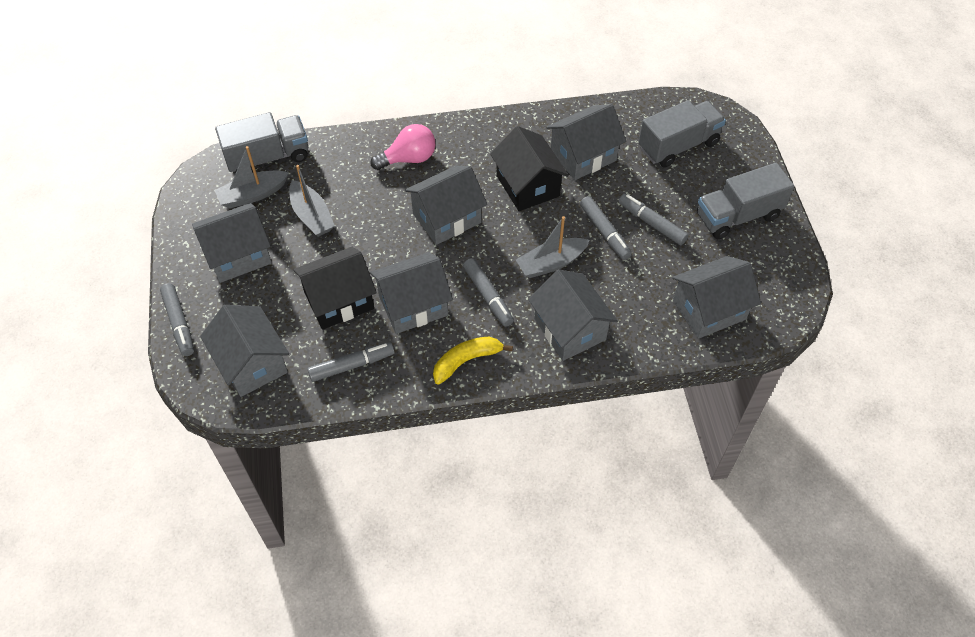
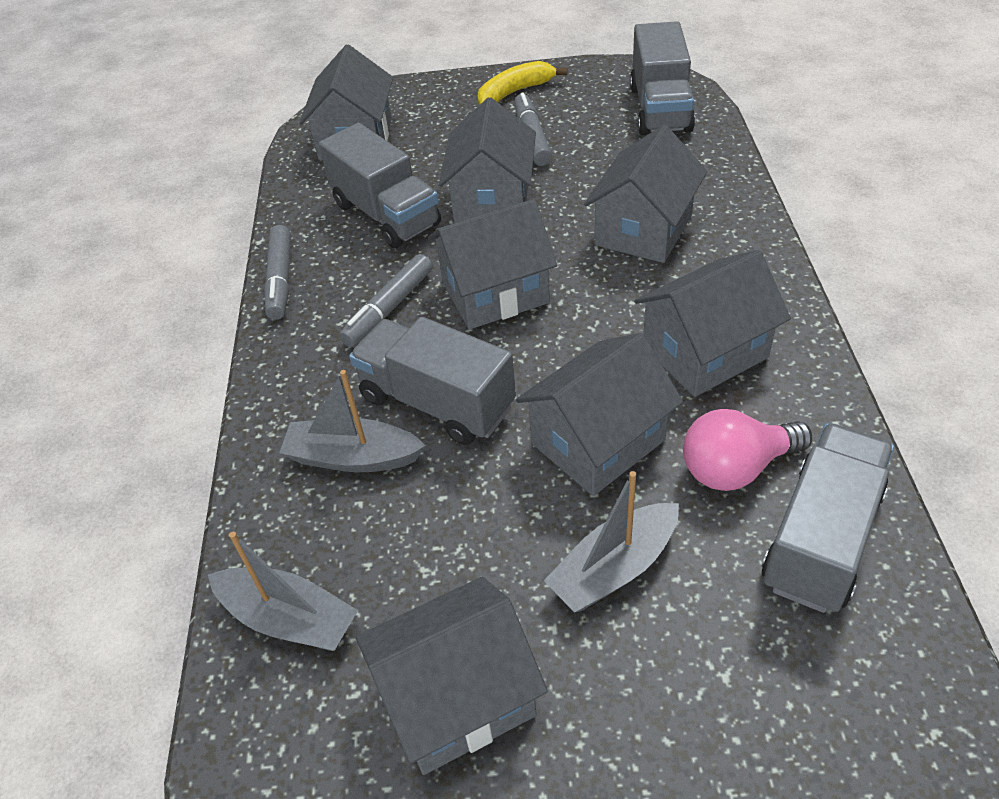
black house: 2 -> 0
grey marker: 5 -> 3
grey truck: 3 -> 4

